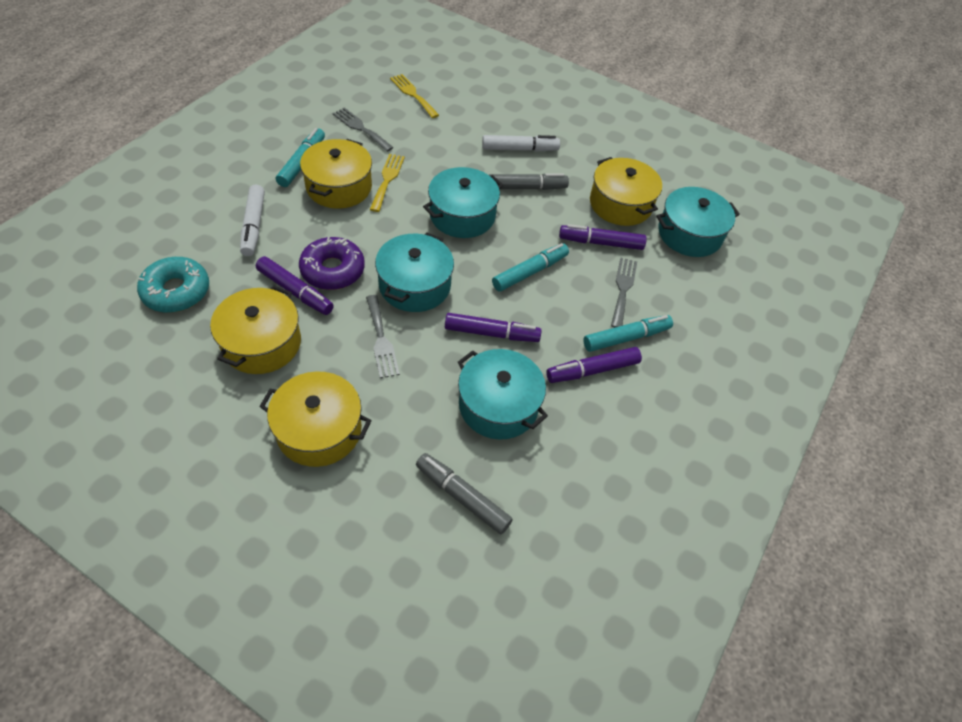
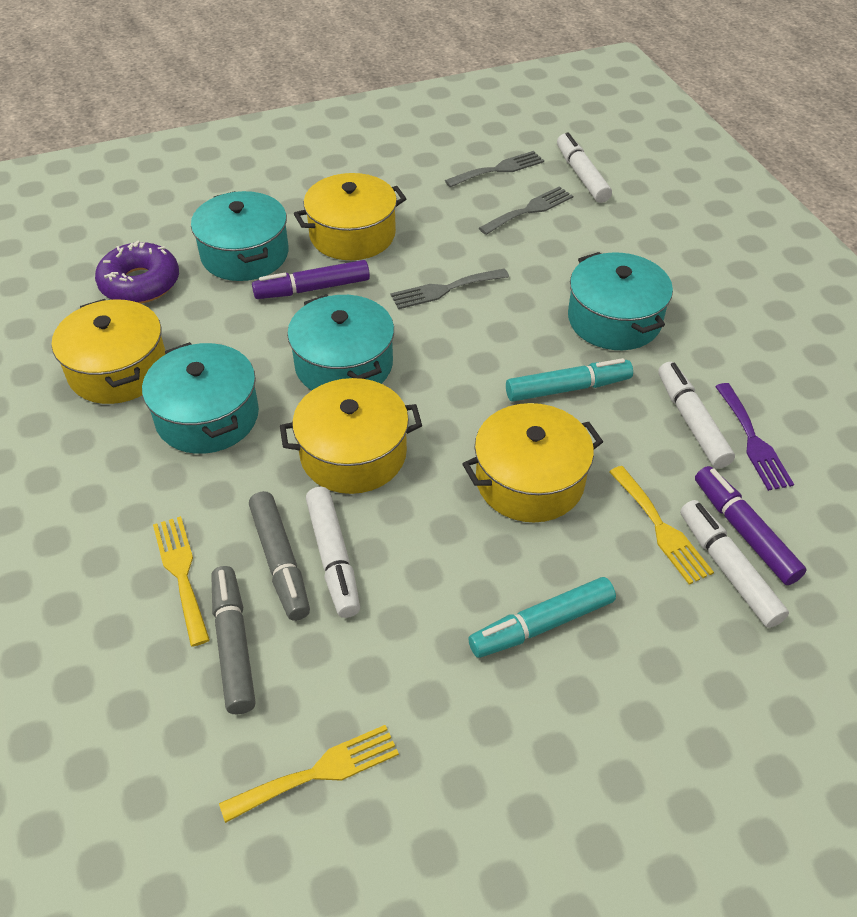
purple fork: 0 -> 1
purple marker: 4 -> 2
turquoise donut: 1 -> 0
turquoise marker: 3 -> 2
white marker: 2 -> 4
yellow fork: 2 -> 3

